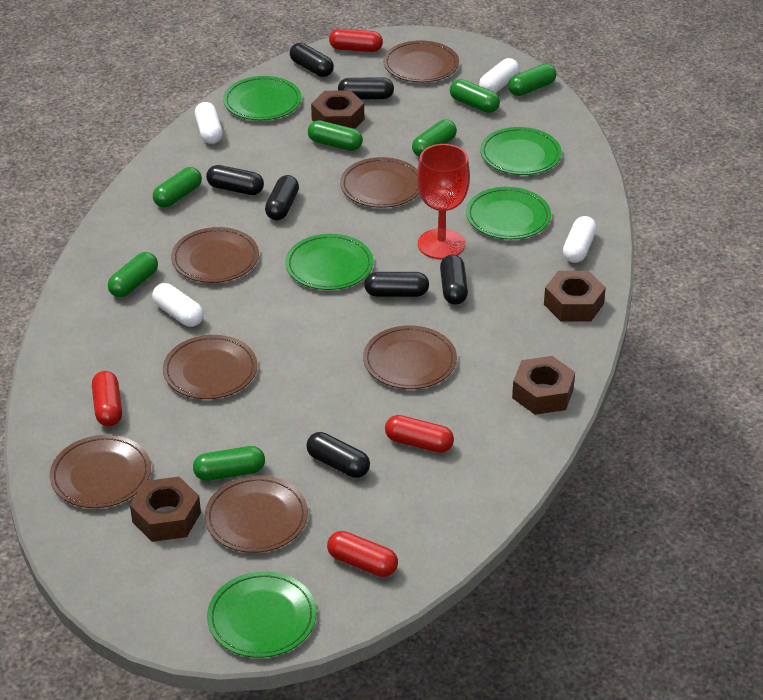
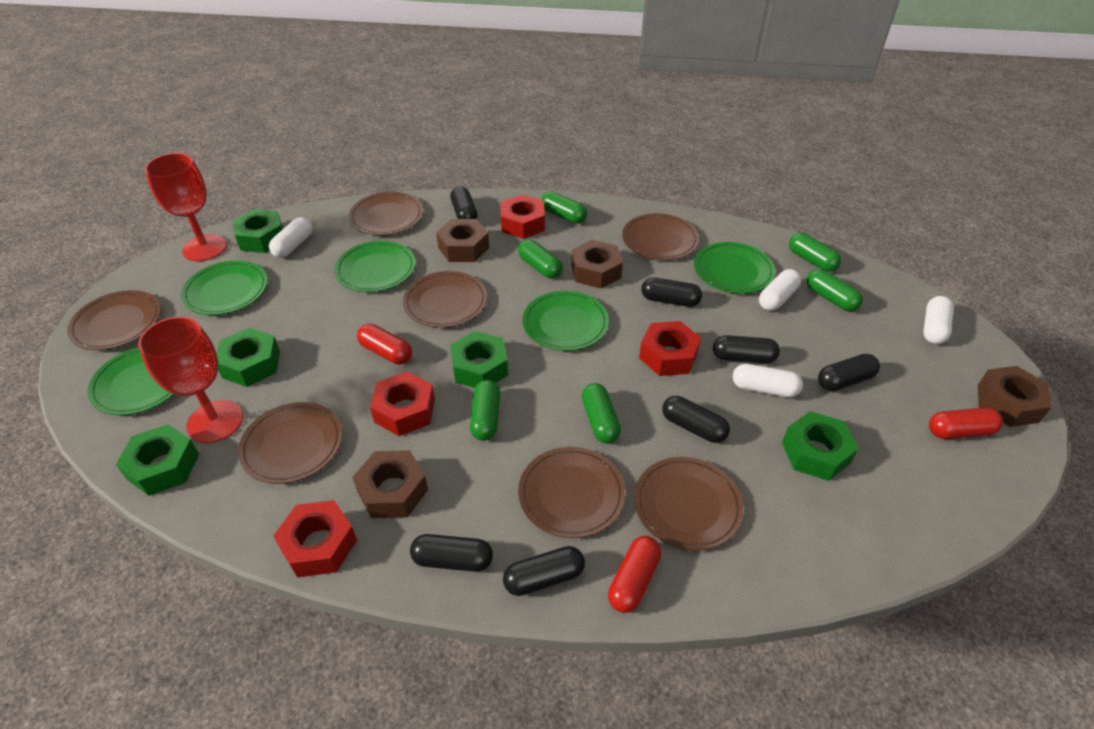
green capsule: 7 -> 6
green nut: 0 -> 5
red capsule: 4 -> 3
red goblet: 1 -> 2
red nut: 0 -> 4

